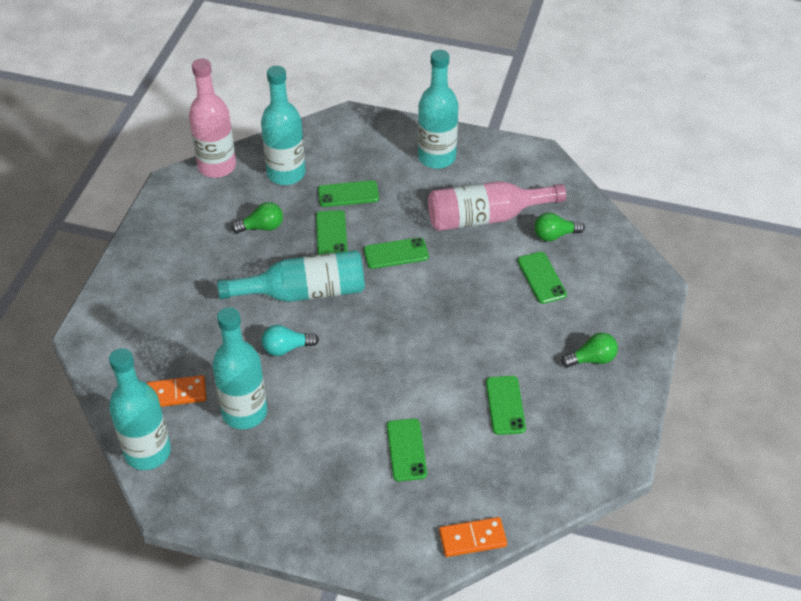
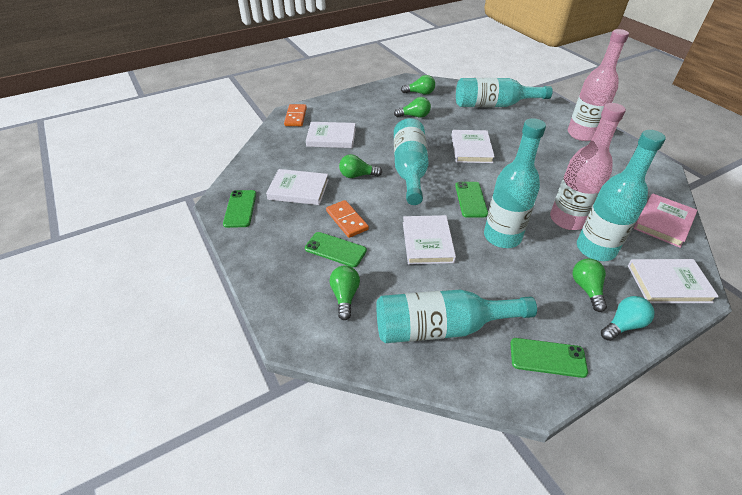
green light bulb: 3 -> 5
green phone: 6 -> 4
pink book: 0 -> 1
white book: 0 -> 5

